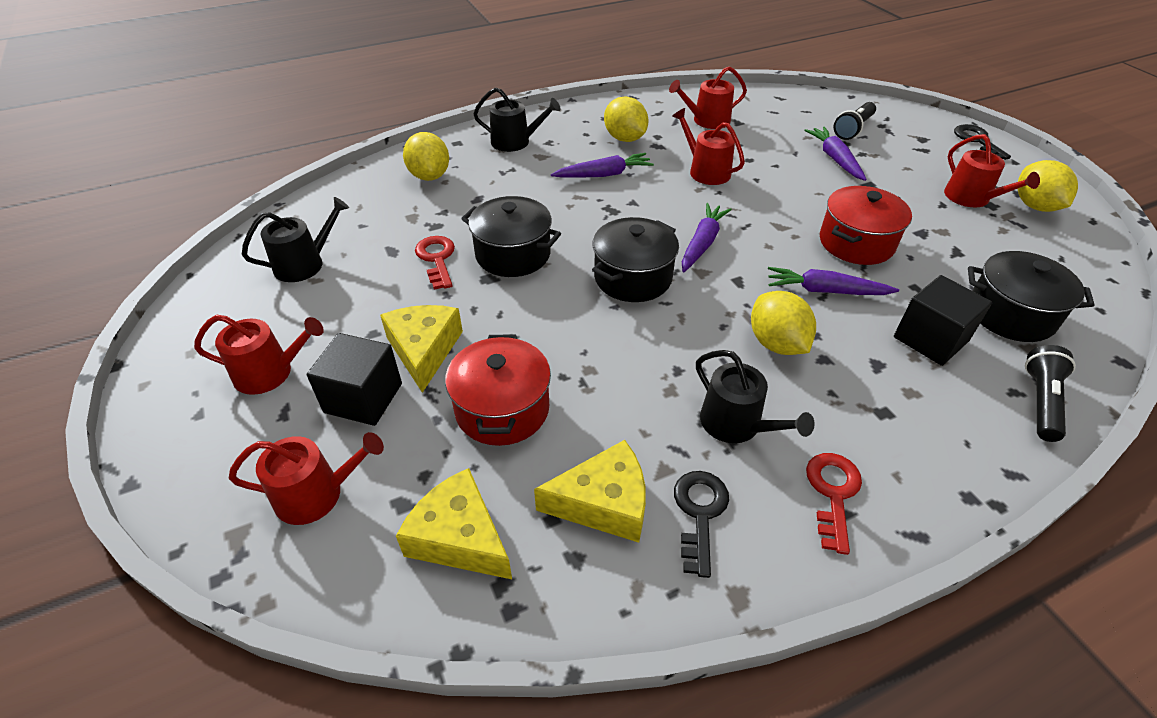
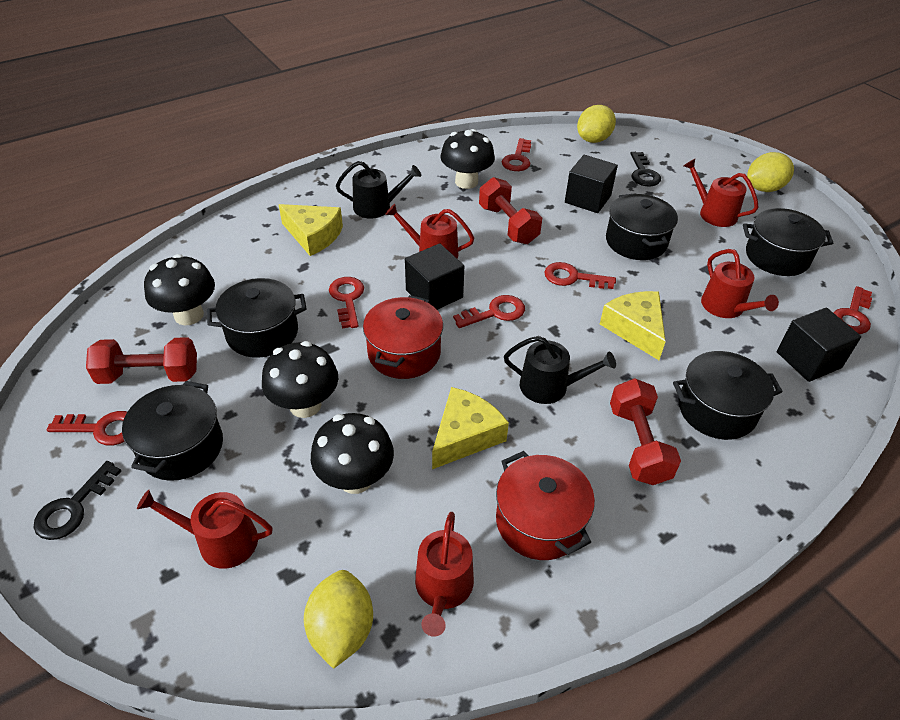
black cube: 2 -> 3
black flashlight: 2 -> 0
black mushroom: 0 -> 4
black pot: 3 -> 5
black watering can: 3 -> 2
purple carrot: 4 -> 0
red dumbbell: 0 -> 3
red key: 2 -> 6
yellow lemon: 4 -> 3

